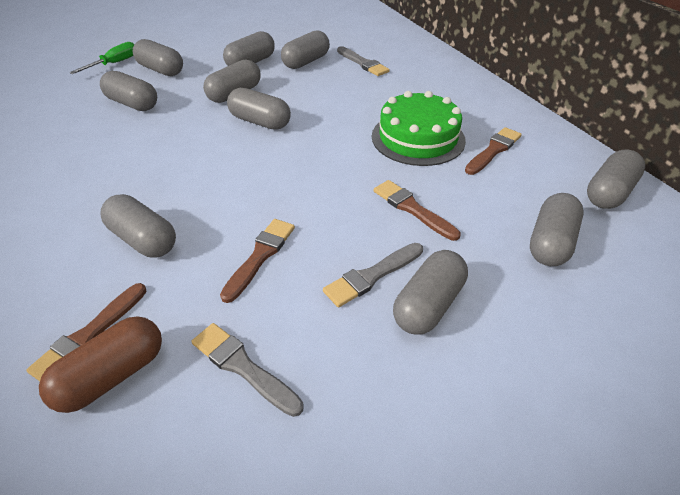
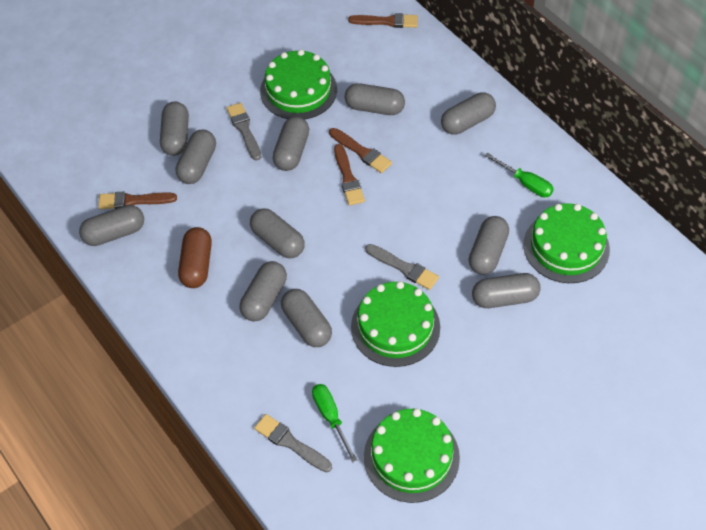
green cake: 1 -> 4
green screwdriver: 1 -> 2
grey capsule: 10 -> 11

